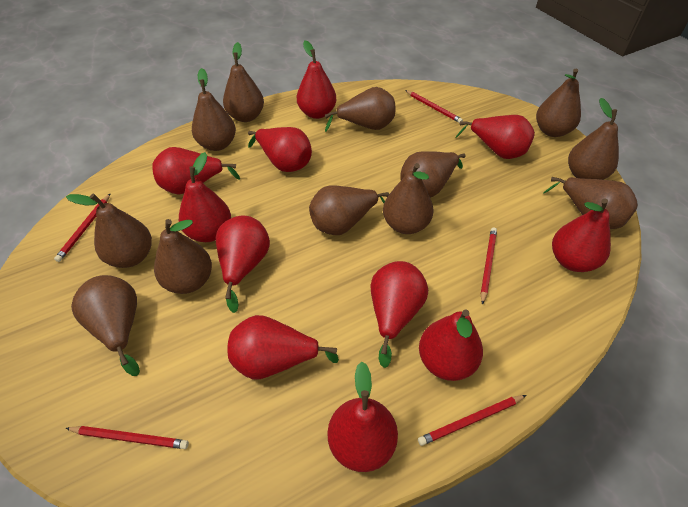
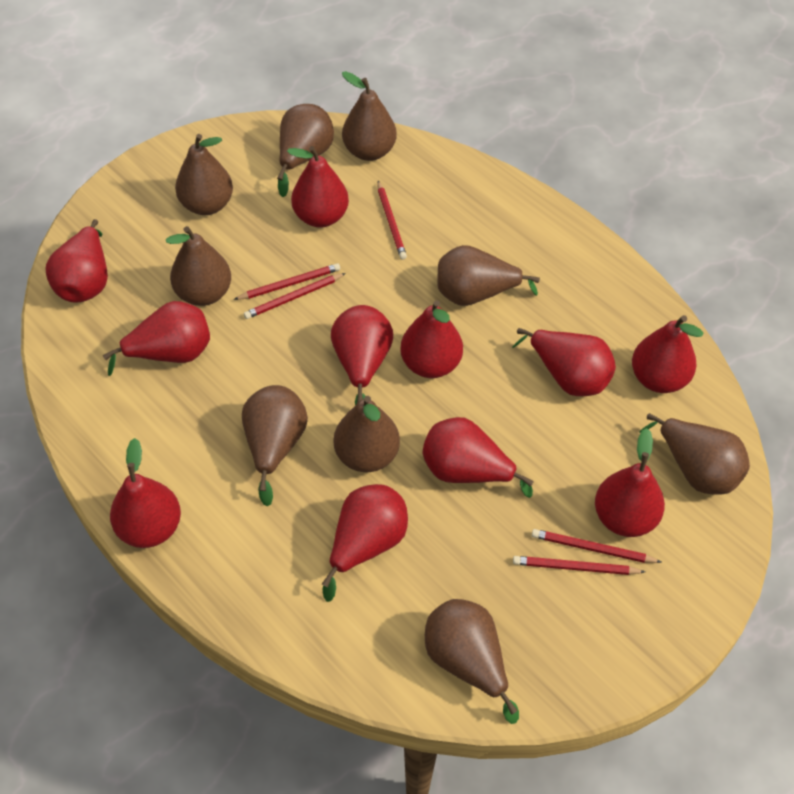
brown pear: 12 -> 9

